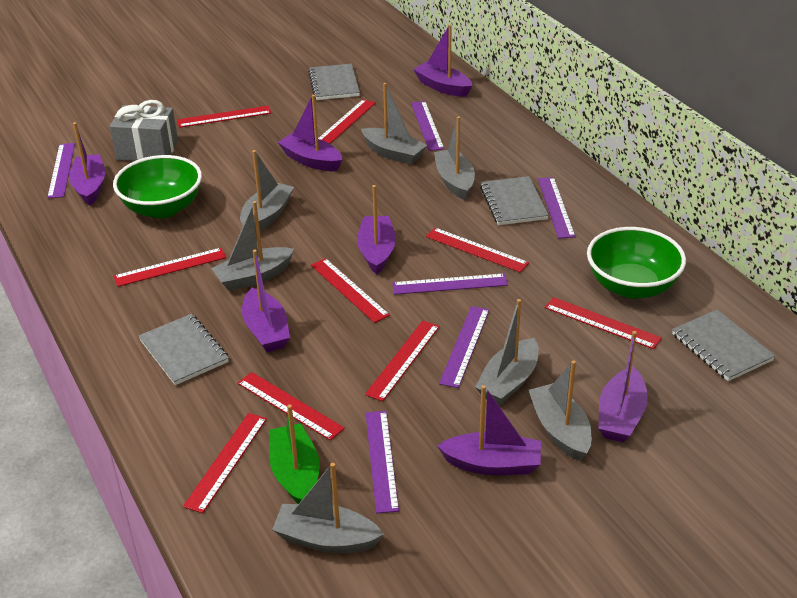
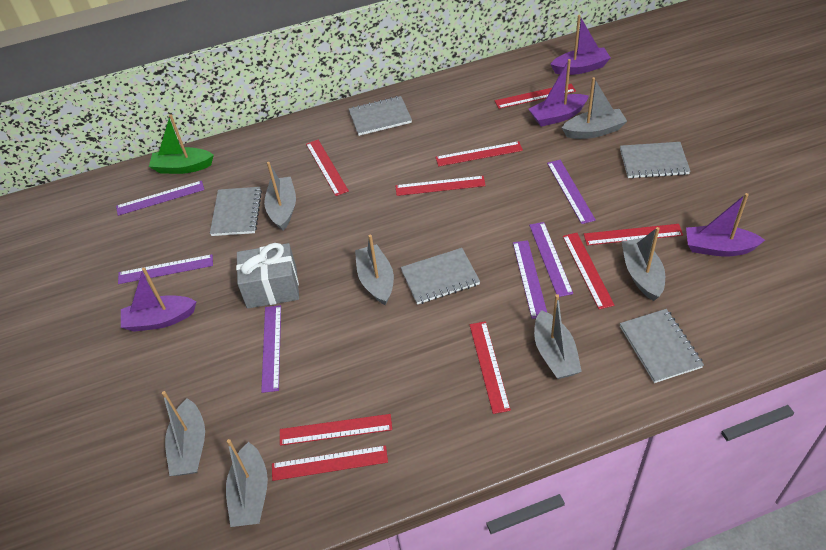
green bowl: 2 -> 0
grey notebook: 4 -> 5
purple boat: 7 -> 4

